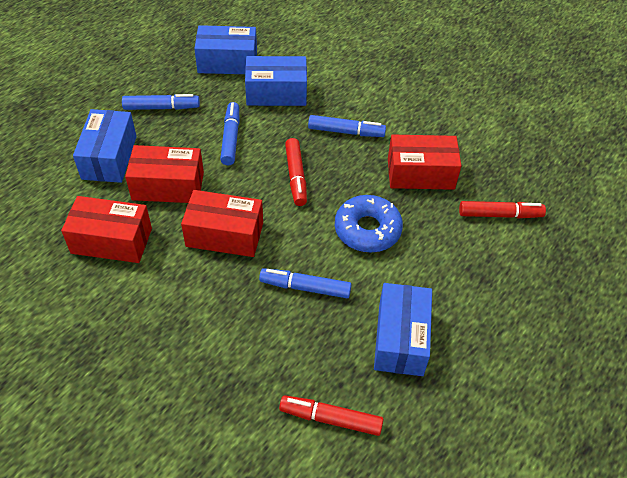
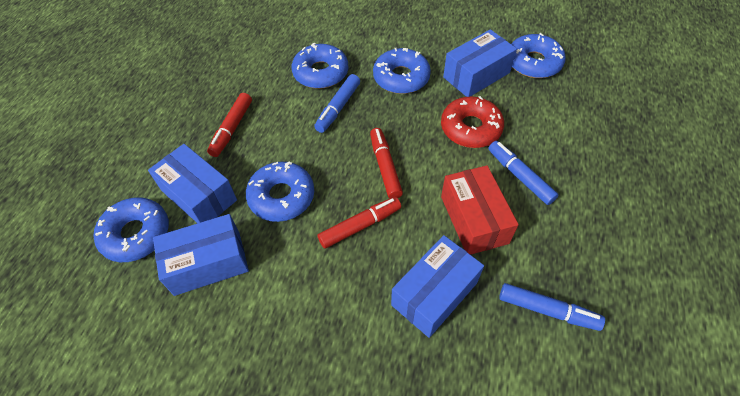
blue donut: 1 -> 5
blue marker: 4 -> 3
red box: 4 -> 1
red donut: 0 -> 1

